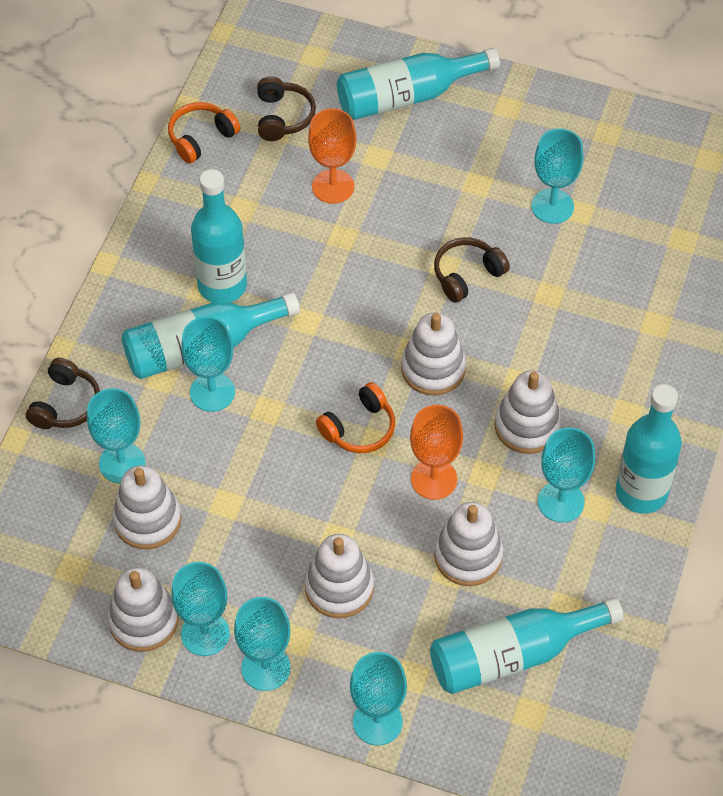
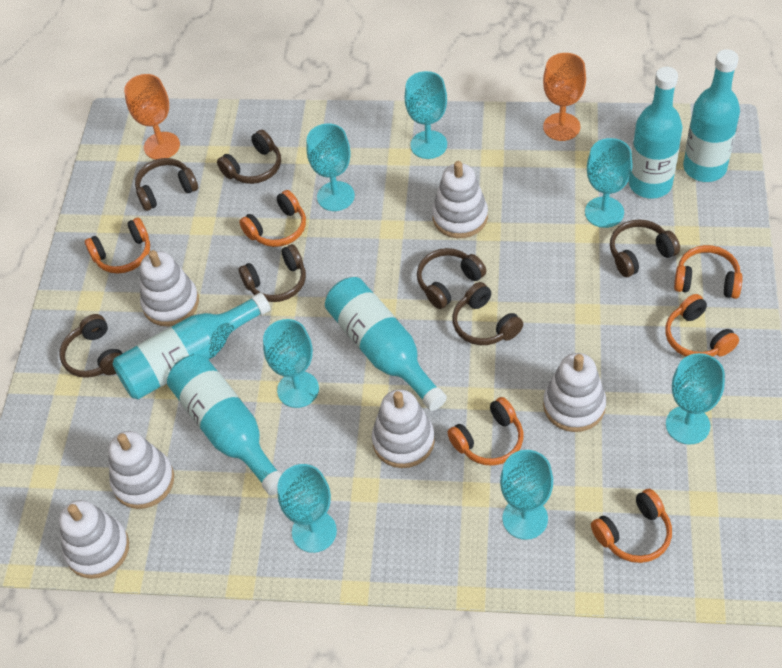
brown headphones: 3 -> 7
orange headphones: 2 -> 6

